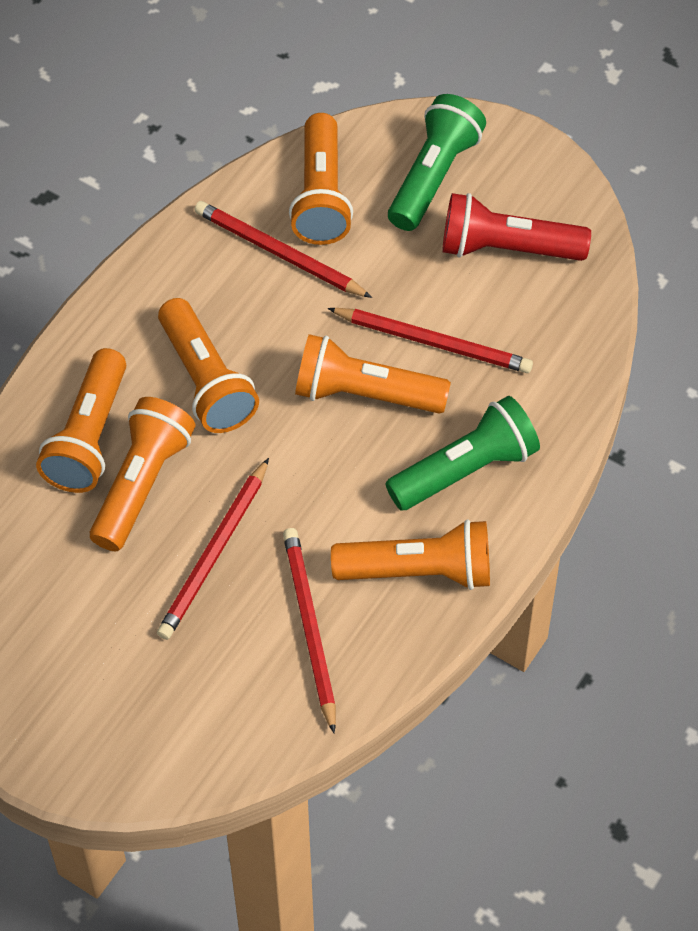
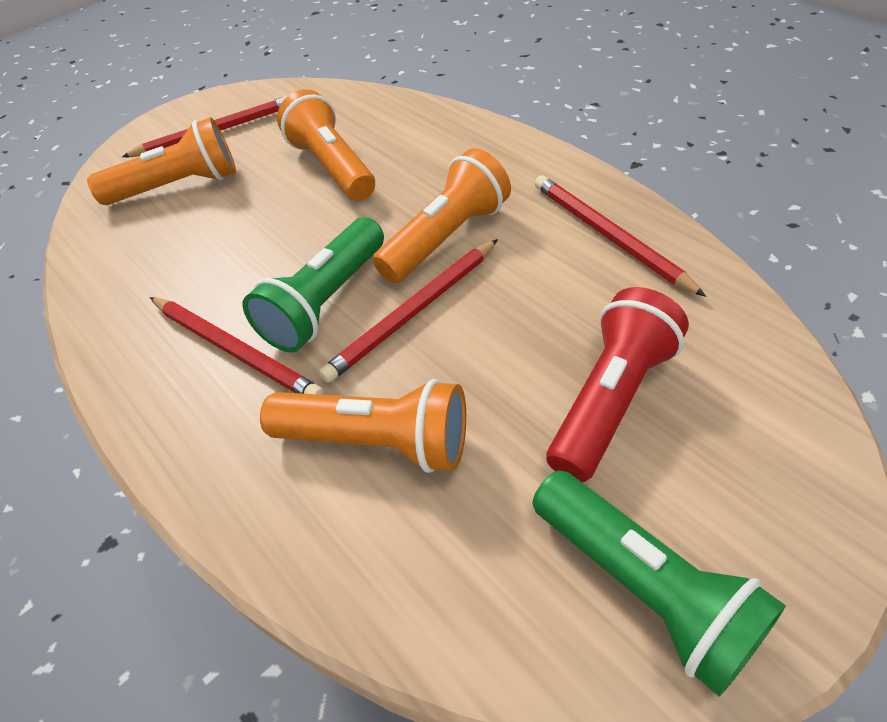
orange flashlight: 6 -> 4

